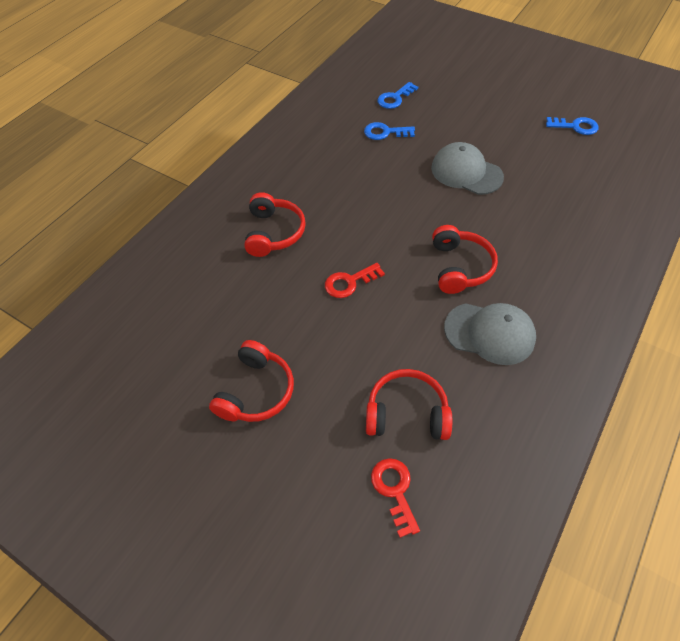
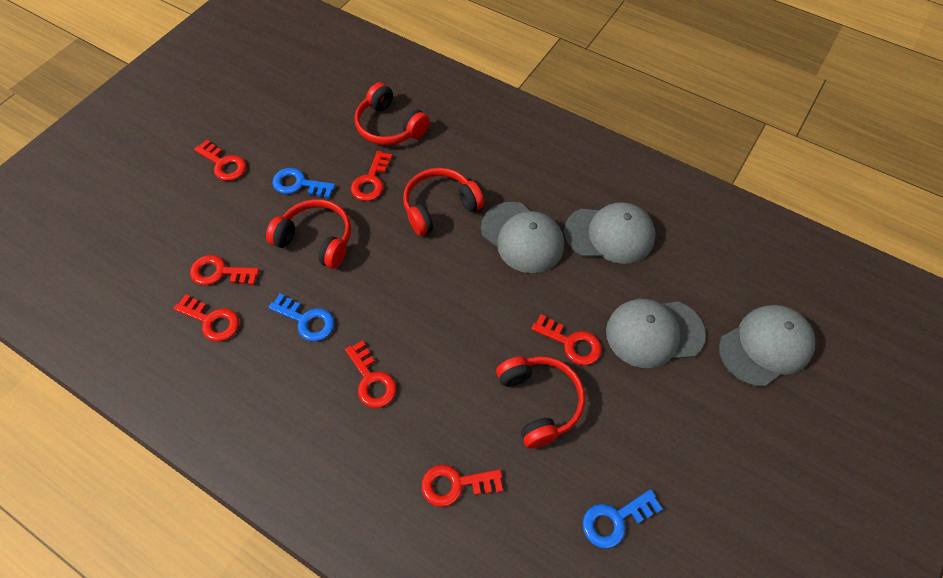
grey cap: 2 -> 4
red key: 2 -> 7

